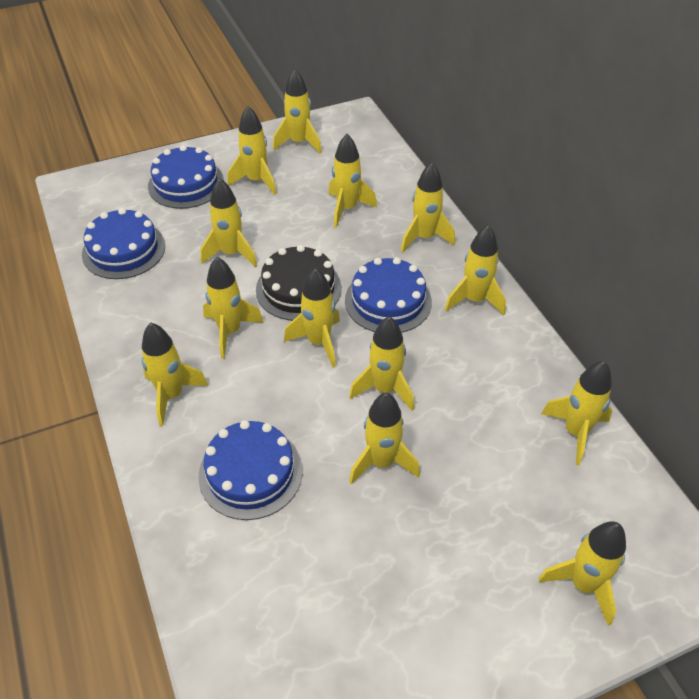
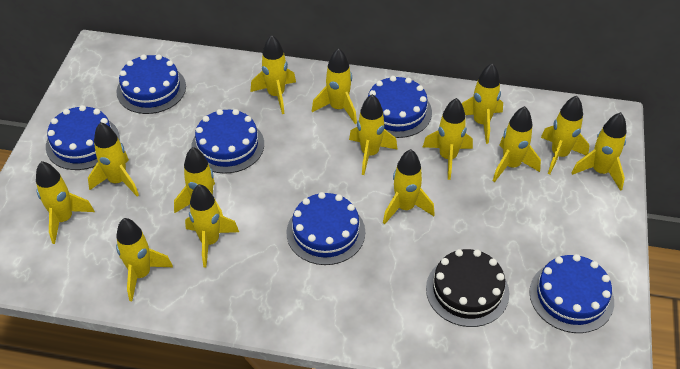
blue cake: 4 -> 6
yellow rocket: 13 -> 14

